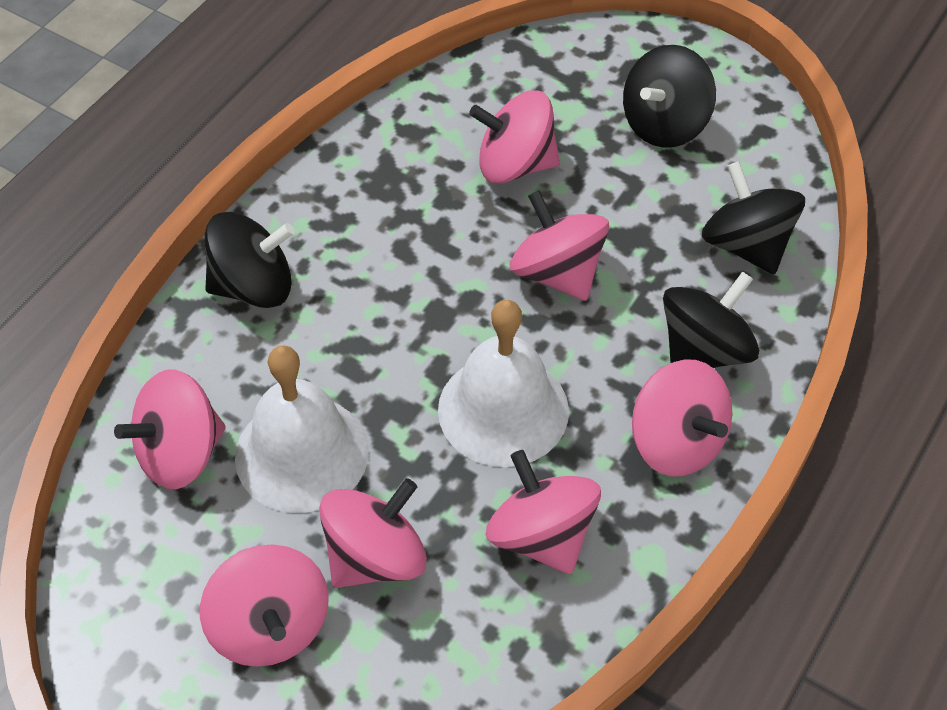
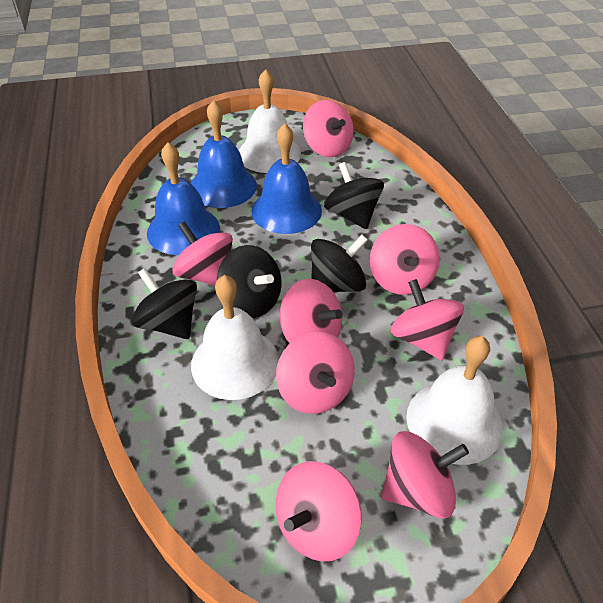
blue bell: 0 -> 3
pink spinning top: 7 -> 8
white bell: 2 -> 3

